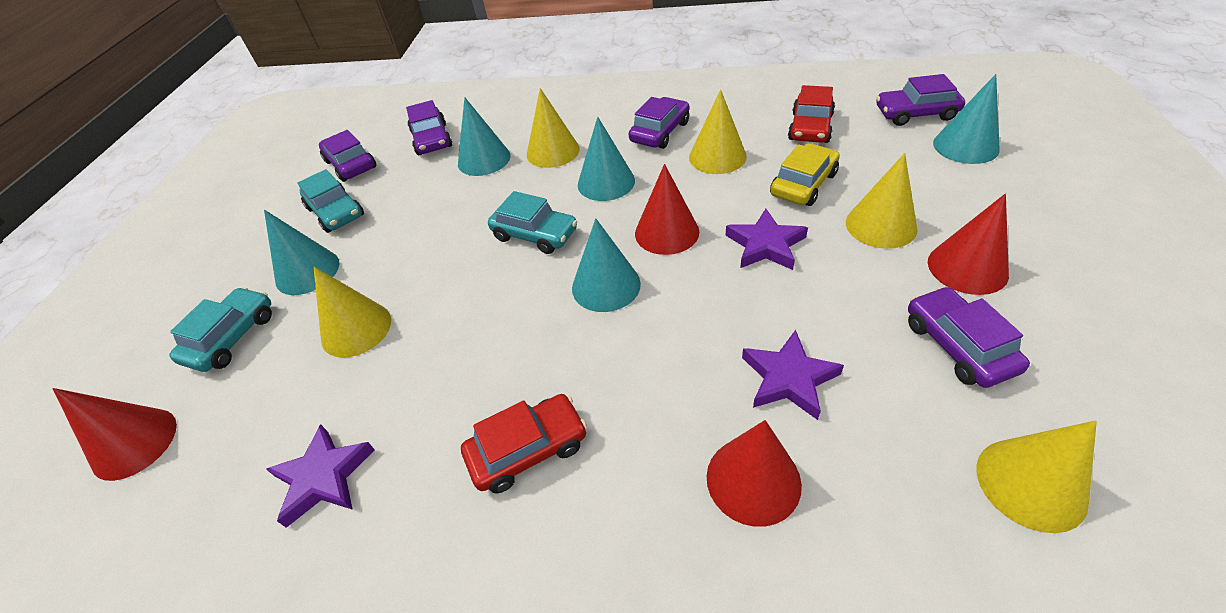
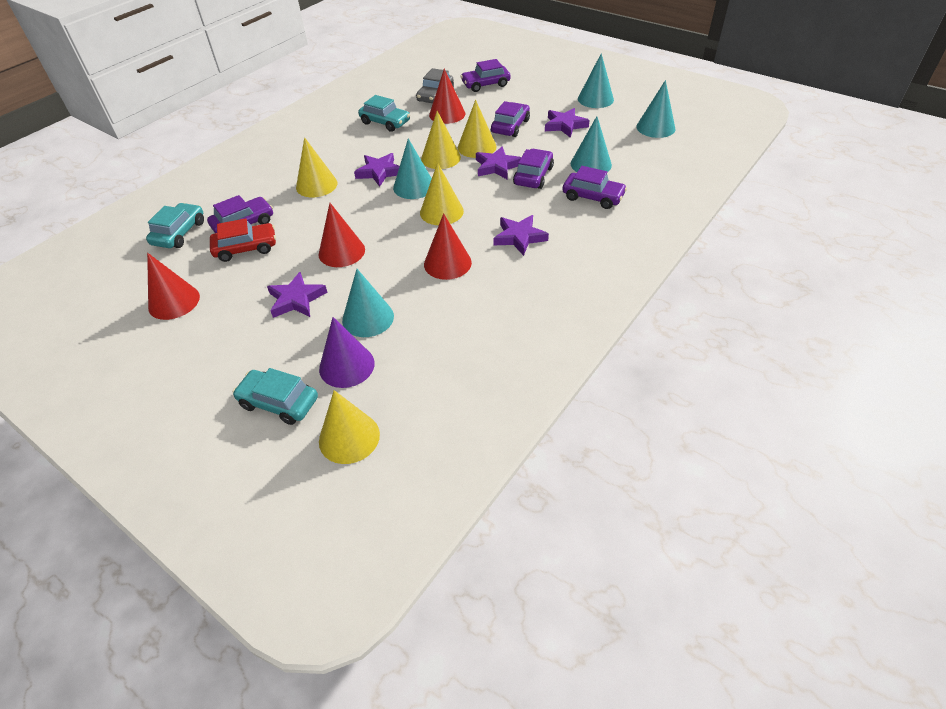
grey car: 0 -> 1
purple cone: 0 -> 1
purple star: 3 -> 5
red car: 2 -> 1
yellow car: 1 -> 0

